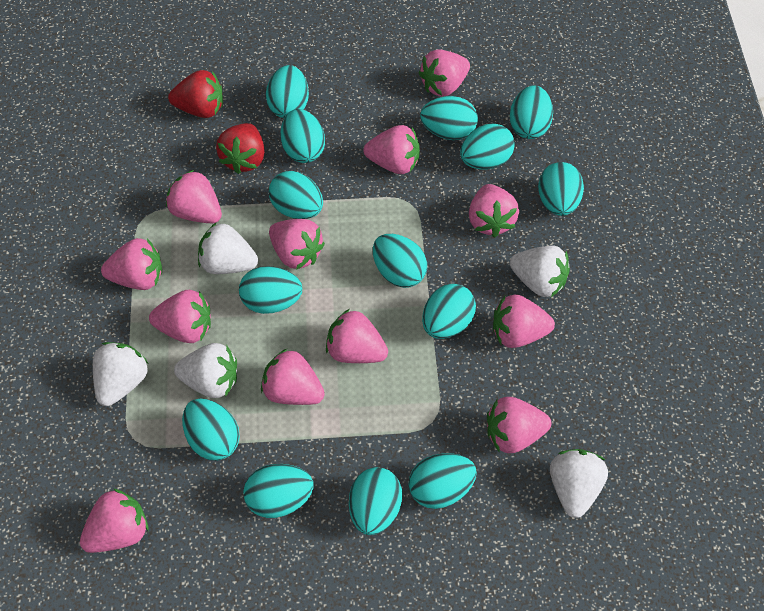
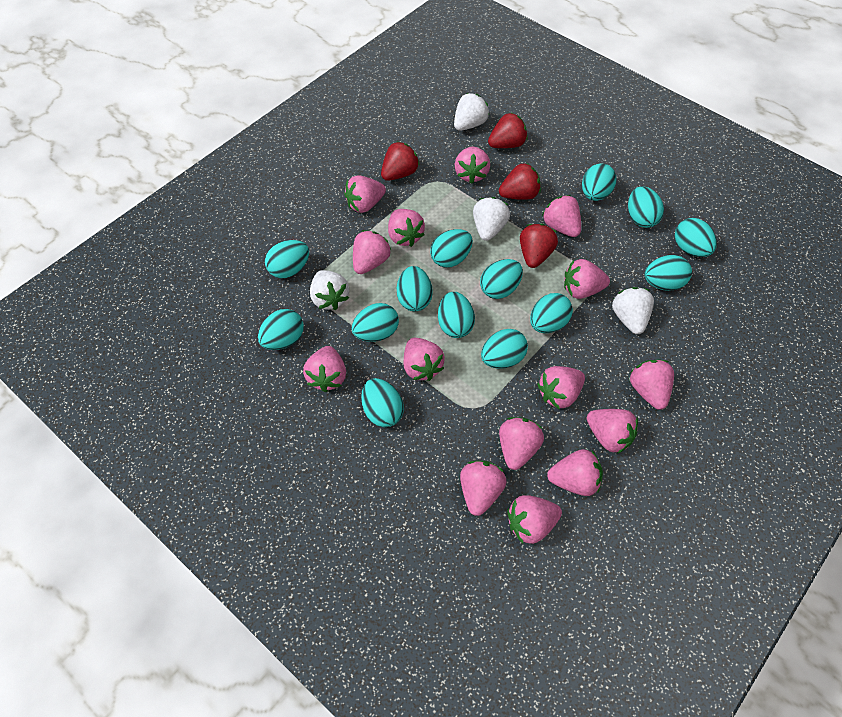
pink strawberry: 12 -> 15
red strawberry: 2 -> 4
white strawberry: 5 -> 4

